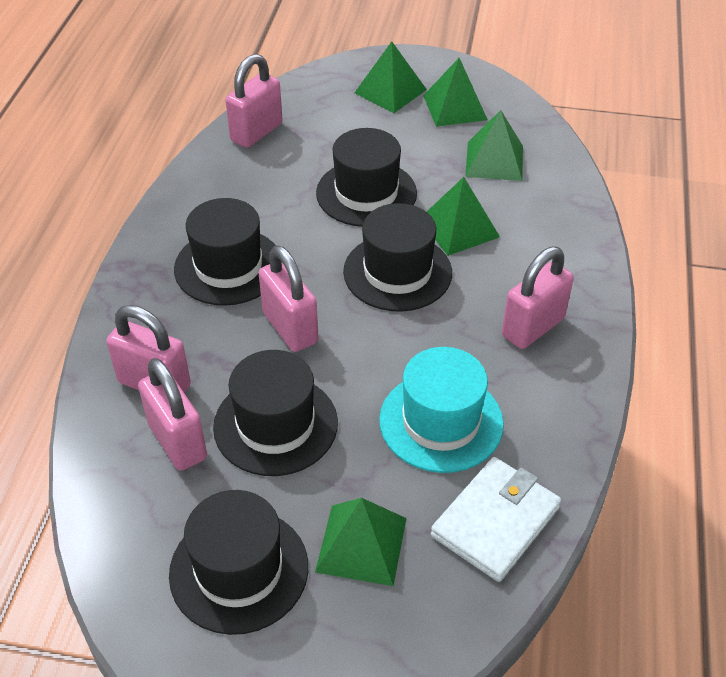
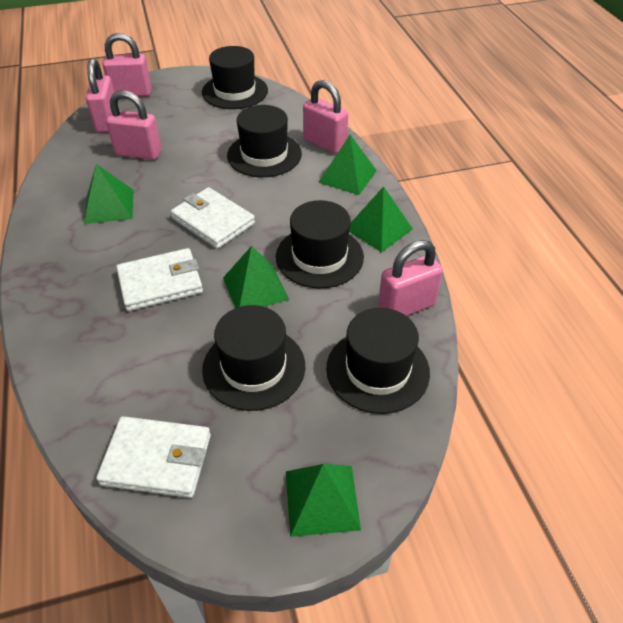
turquoise hat: 1 -> 0
white wallet: 1 -> 3

